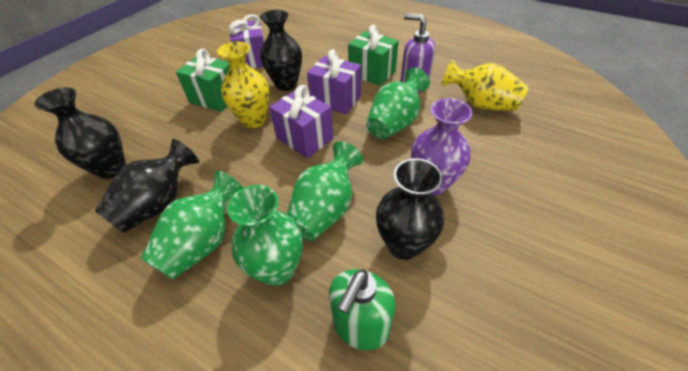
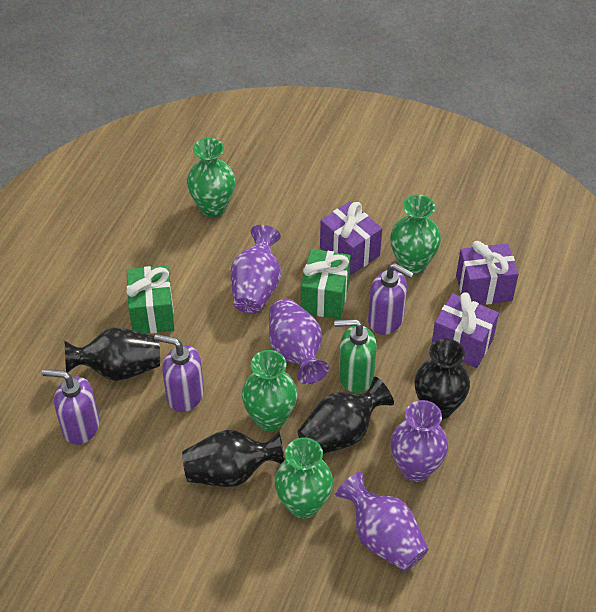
purple soap dispenser: 1 -> 3
purple vase: 1 -> 4
yellow vase: 2 -> 0

